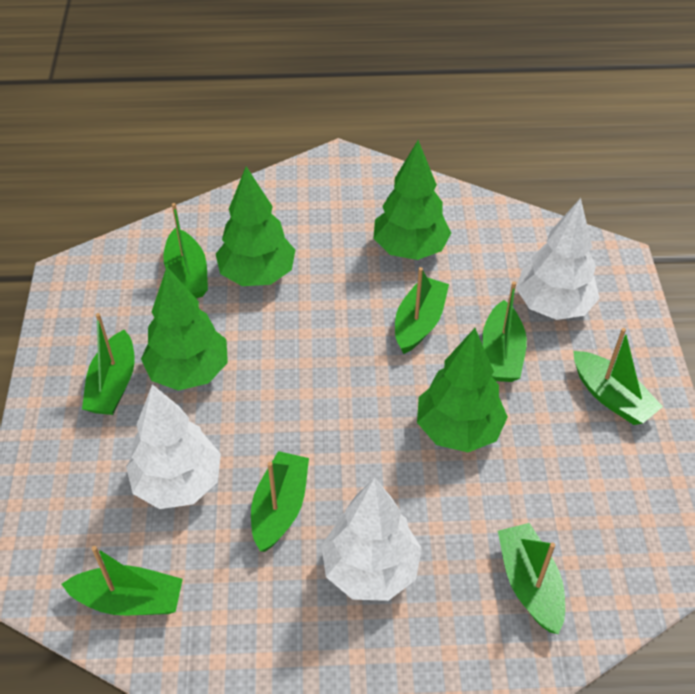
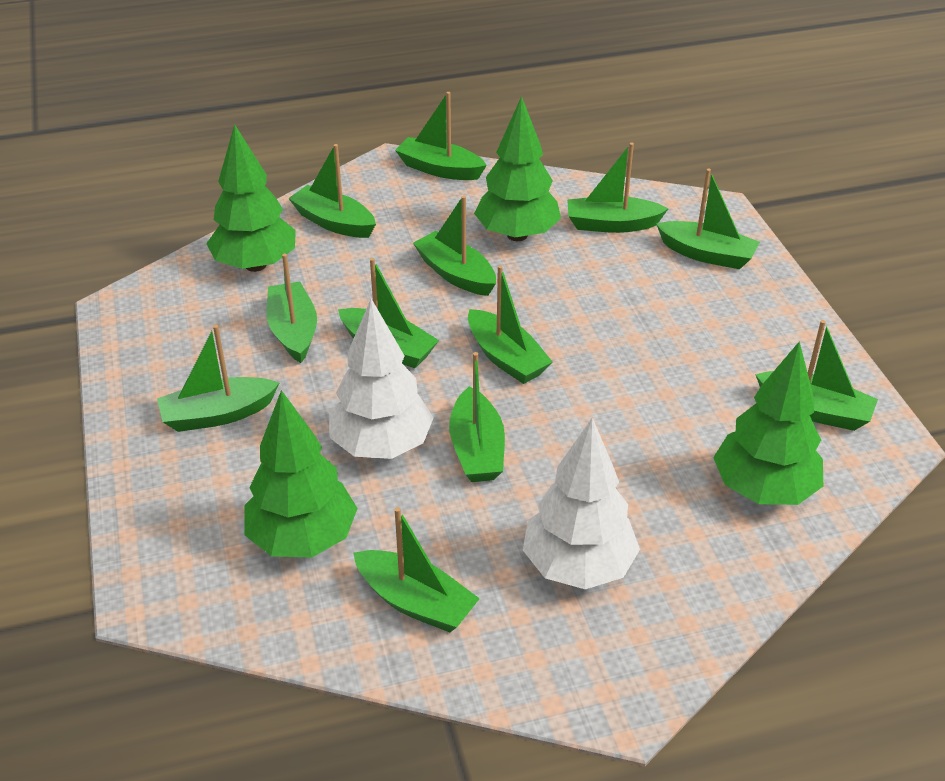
green boat: 8 -> 12
white tree: 3 -> 2

